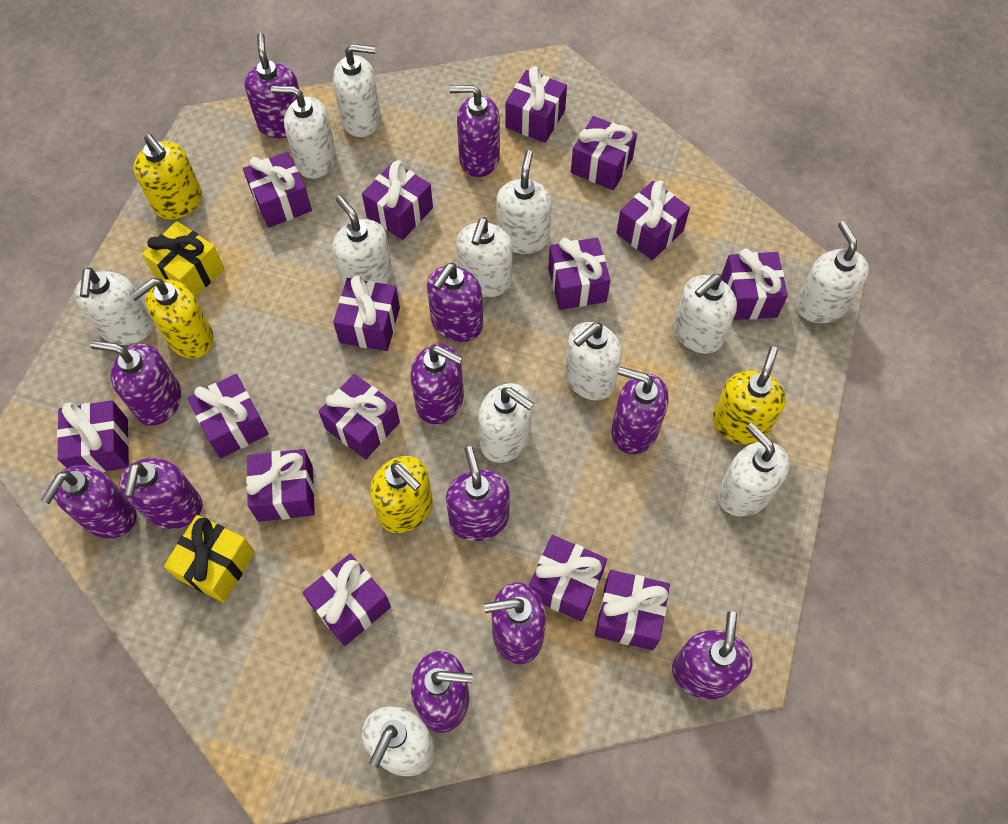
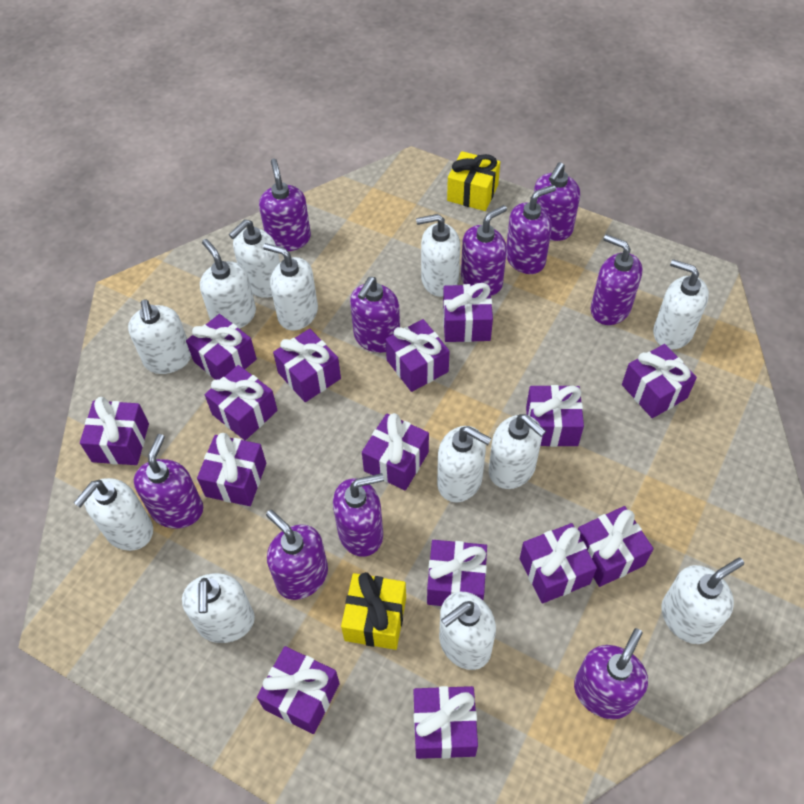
purple soap dispenser: 12 -> 10
yellow soap dispenser: 4 -> 0

